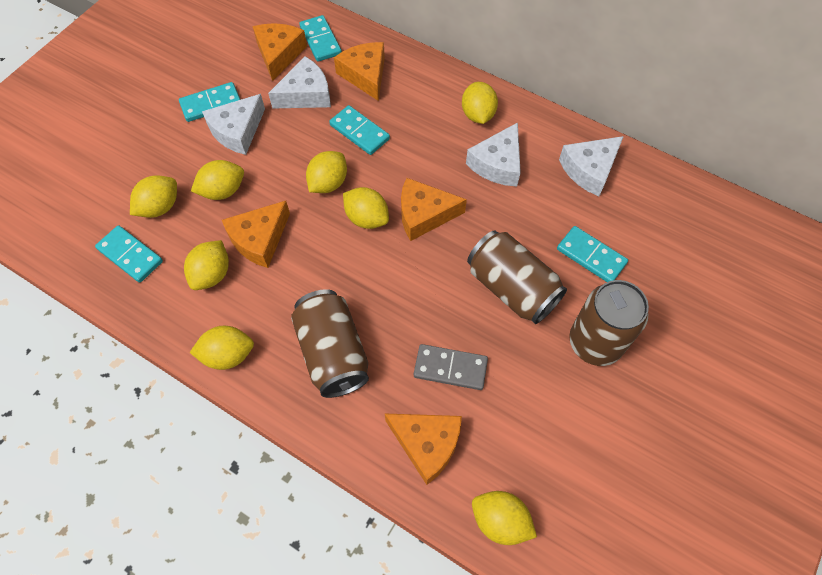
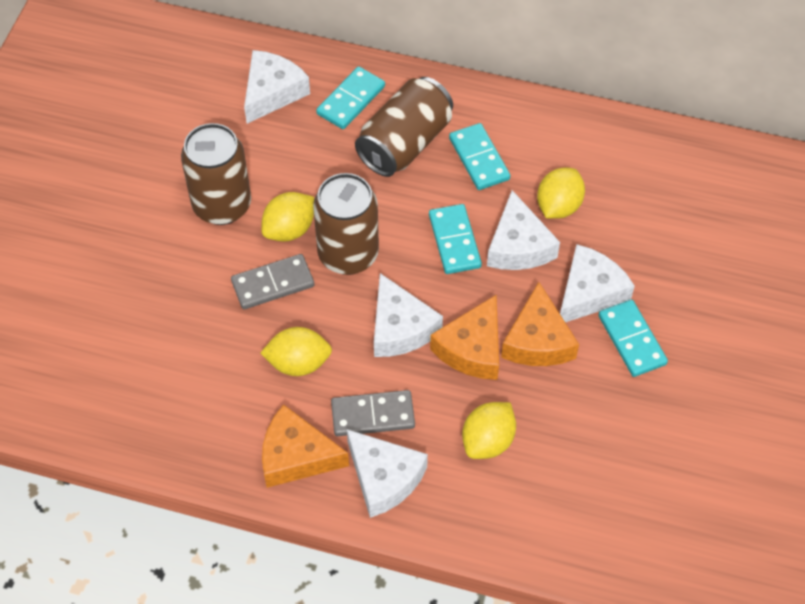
grey domino: 1 -> 2
orange cheese: 5 -> 3
turquoise domino: 5 -> 4
white cheese: 4 -> 5
yellow lemon: 8 -> 4

